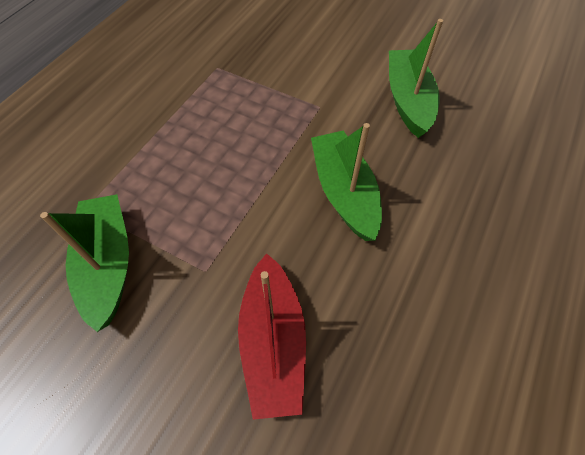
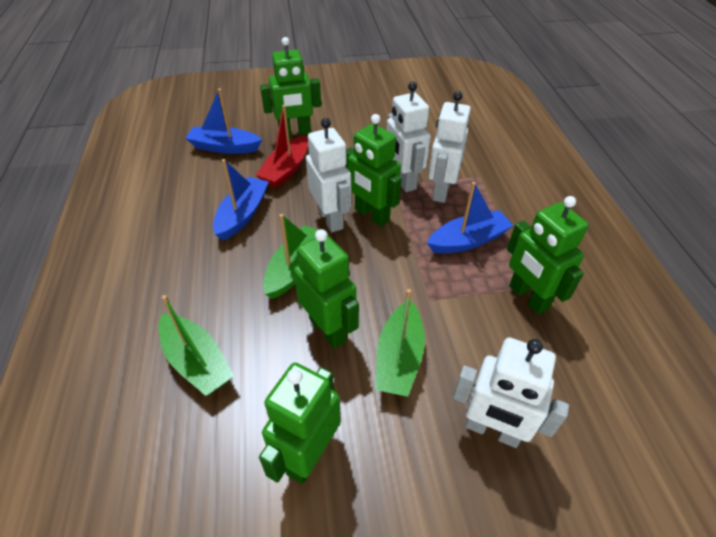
blue boat: 0 -> 3
green robot: 0 -> 5
white robot: 0 -> 4

